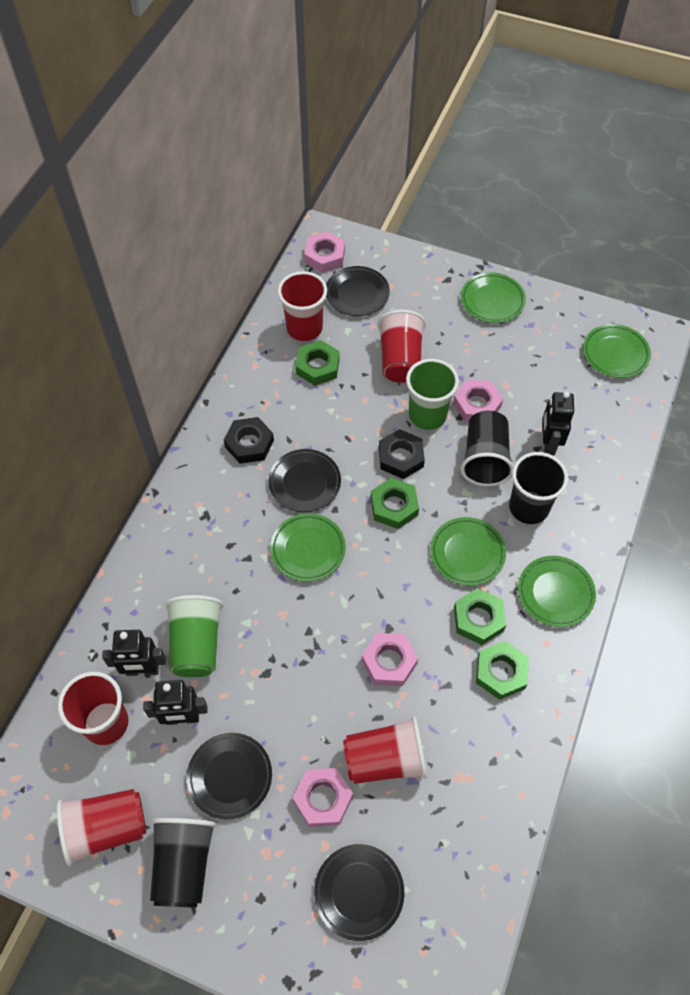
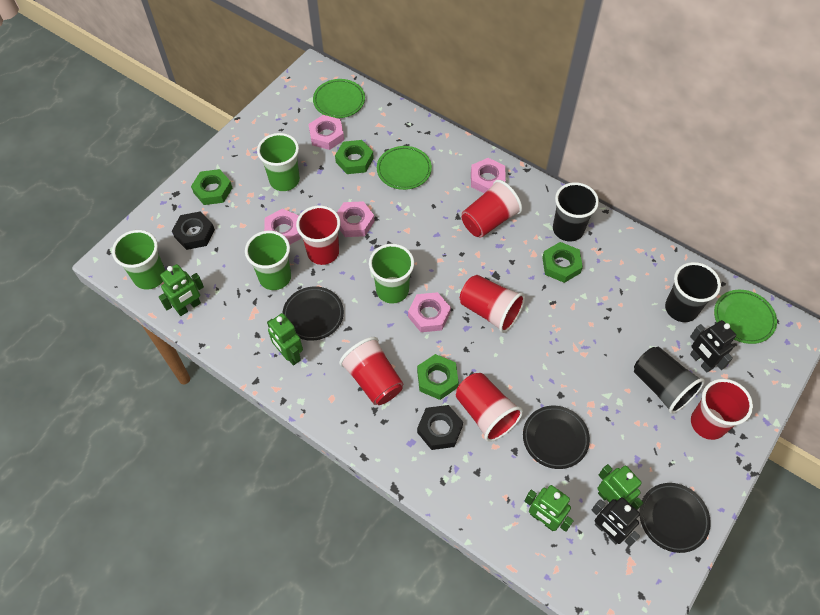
black plate: 4 -> 3
black robot: 3 -> 2
green cup: 2 -> 4
green plate: 5 -> 3
green robot: 0 -> 4
pink nut: 4 -> 5
red cup: 5 -> 6

